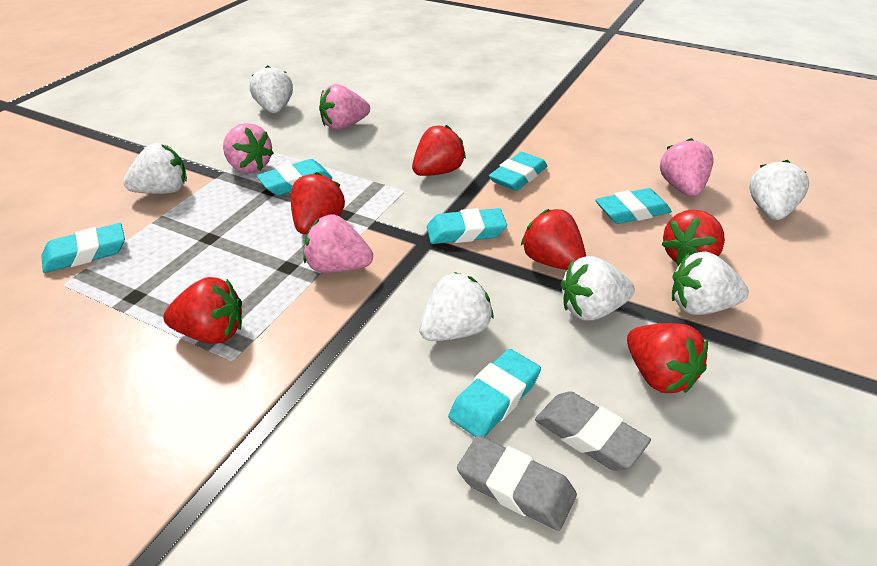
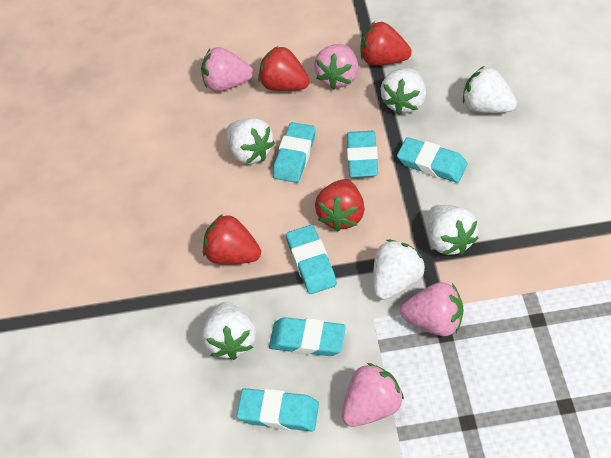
grey eraser: 2 -> 0
red strawberry: 6 -> 4

